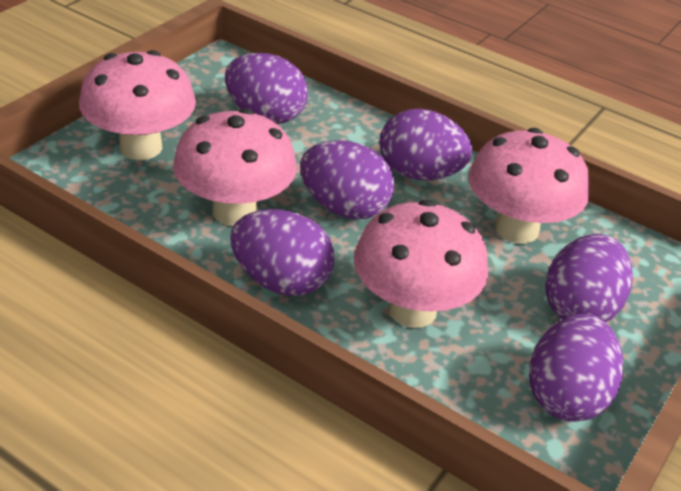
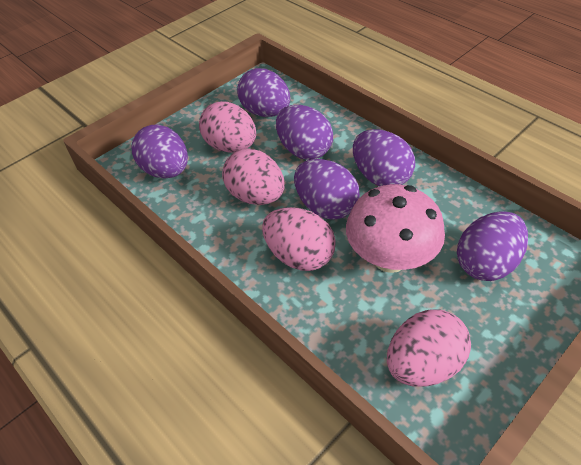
pink egg: 0 -> 4
pink mushroom: 4 -> 1

